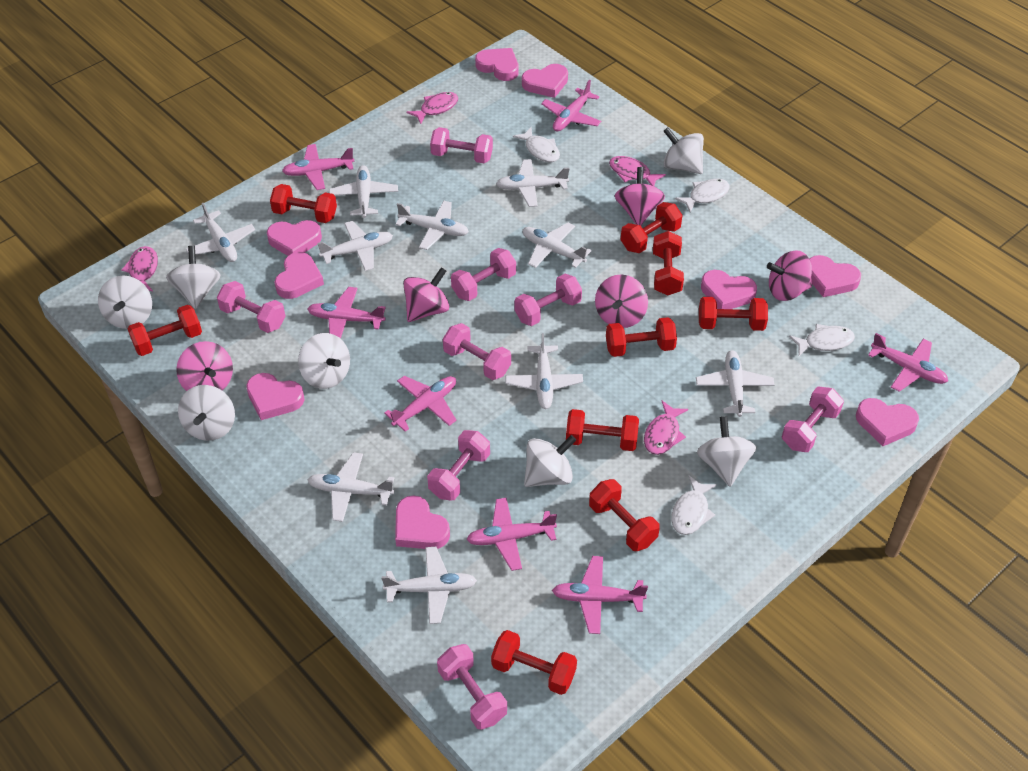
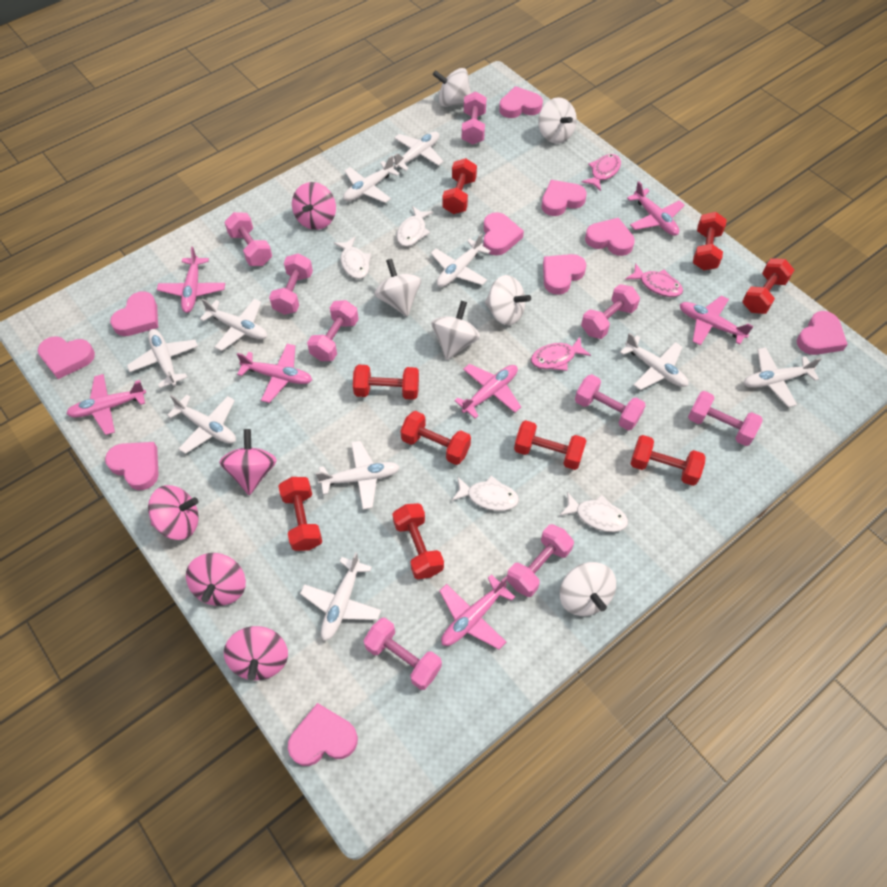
pink dumbbell: 8 -> 9
pink fish: 4 -> 3
pink heart: 9 -> 10
white spinning top: 7 -> 6

